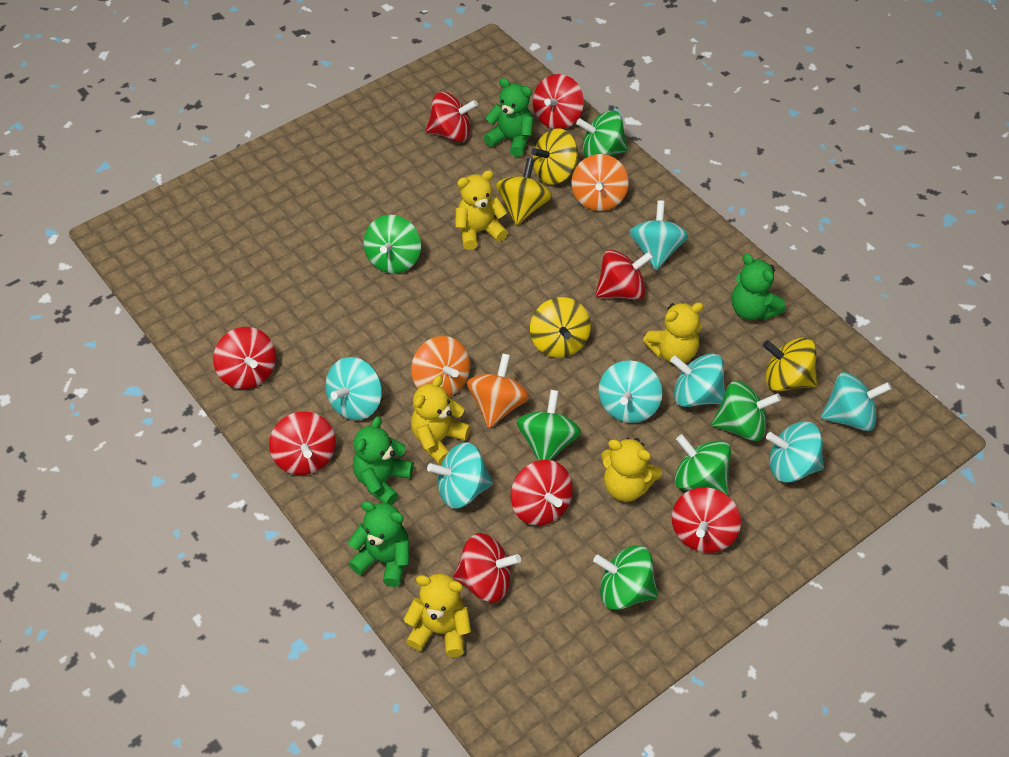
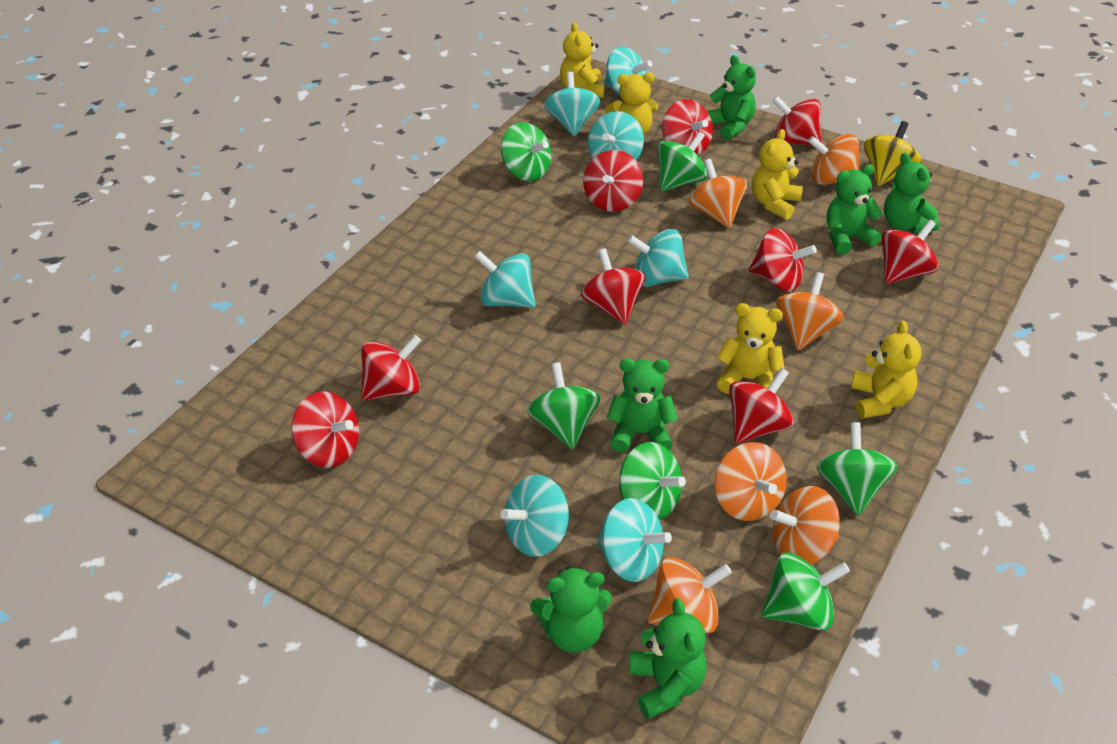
green teddy bear: 4 -> 6
orange spinning top: 3 -> 6
red spinning top: 8 -> 9
yellow spinning top: 4 -> 1

